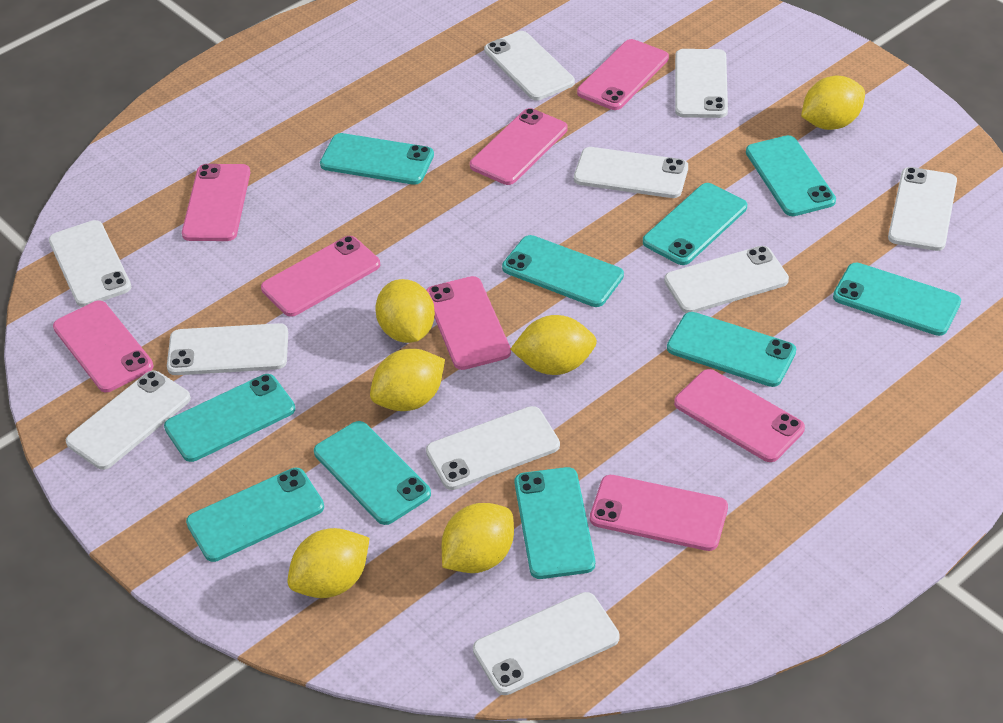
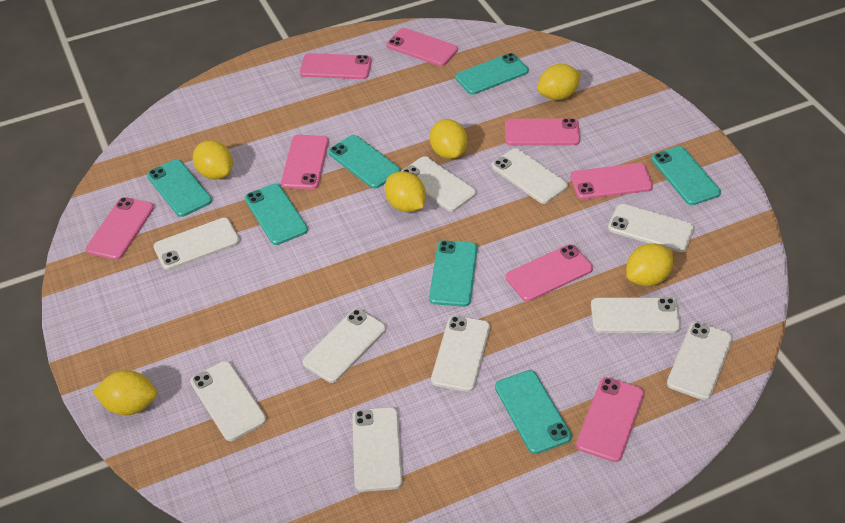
turquoise phone: 10 -> 7

